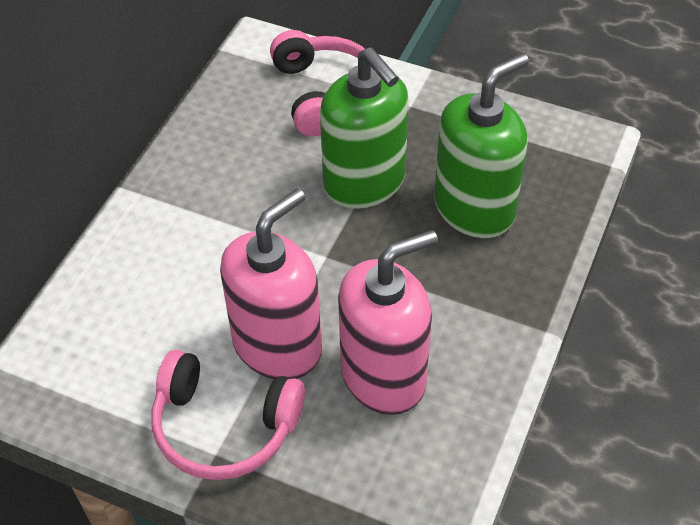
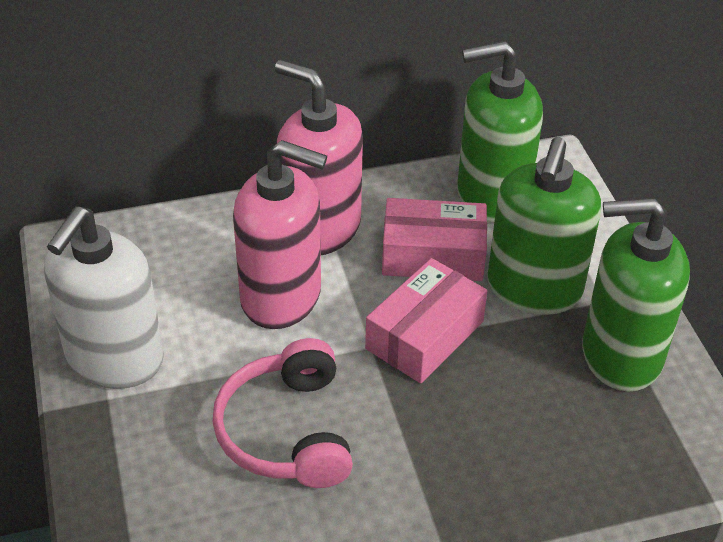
green soap dispenser: 2 -> 3
pink box: 0 -> 2
pink headphones: 2 -> 1
white soap dispenser: 0 -> 1

